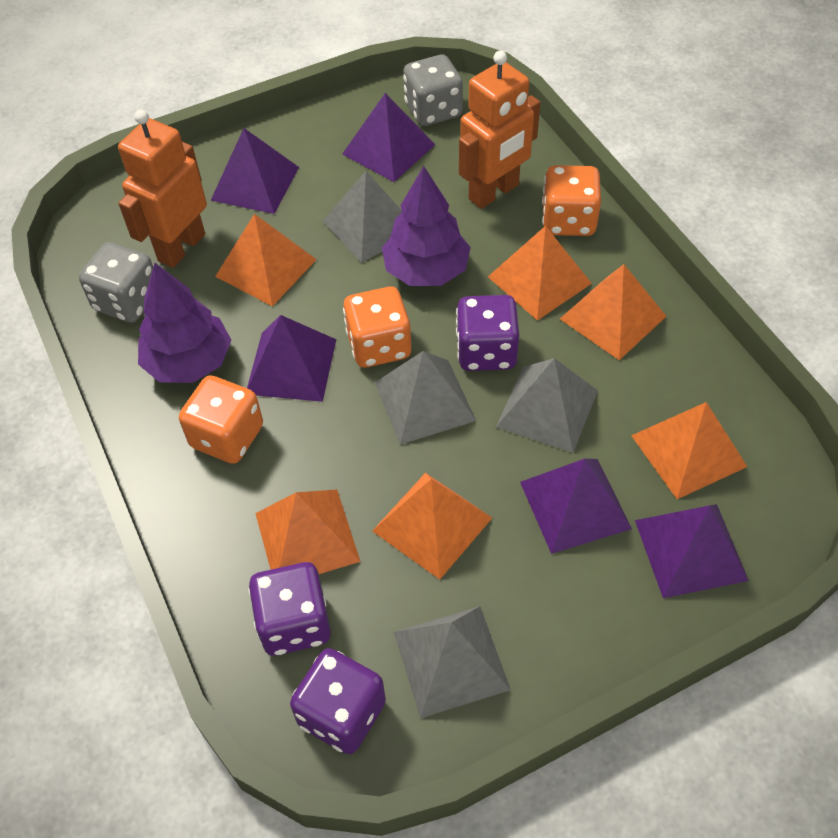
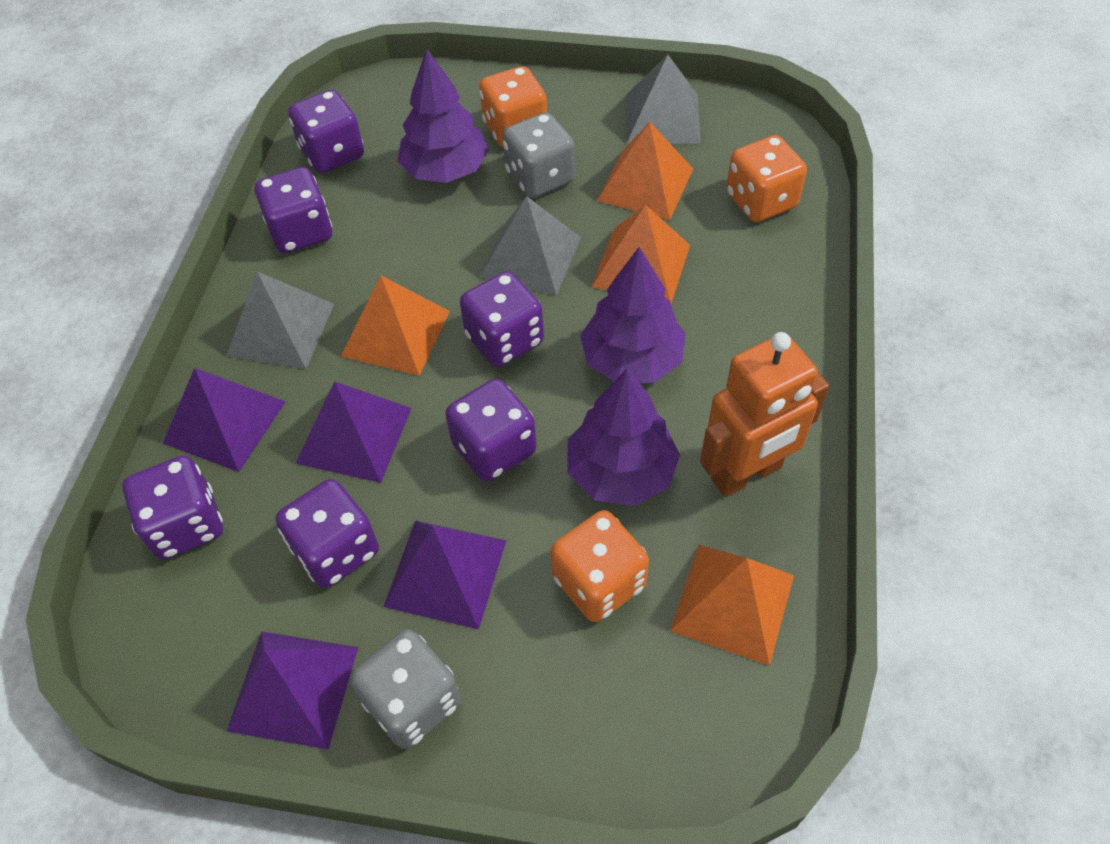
grey pyramid: 4 -> 3
orange pyramid: 6 -> 4
orange robot: 2 -> 1
purple dice: 3 -> 6
purple pyramid: 5 -> 4
purple tree: 2 -> 3

